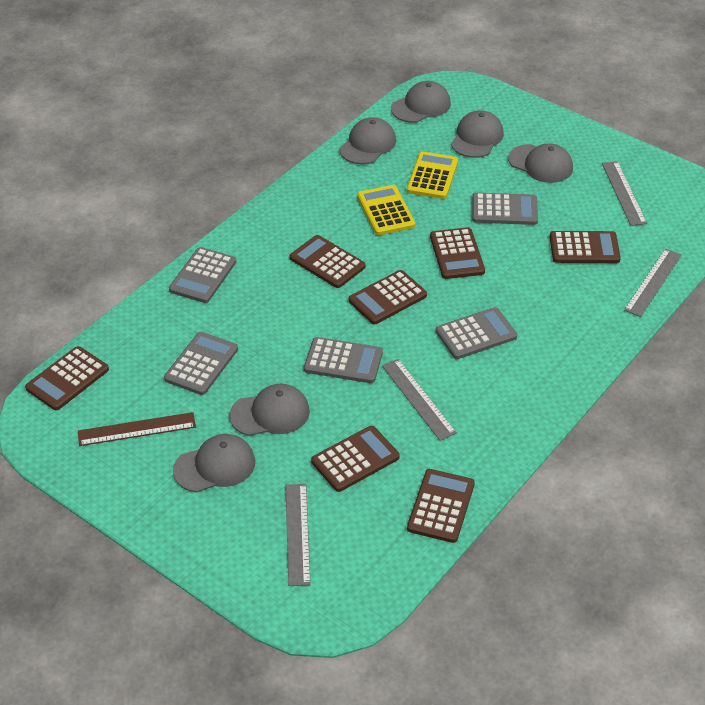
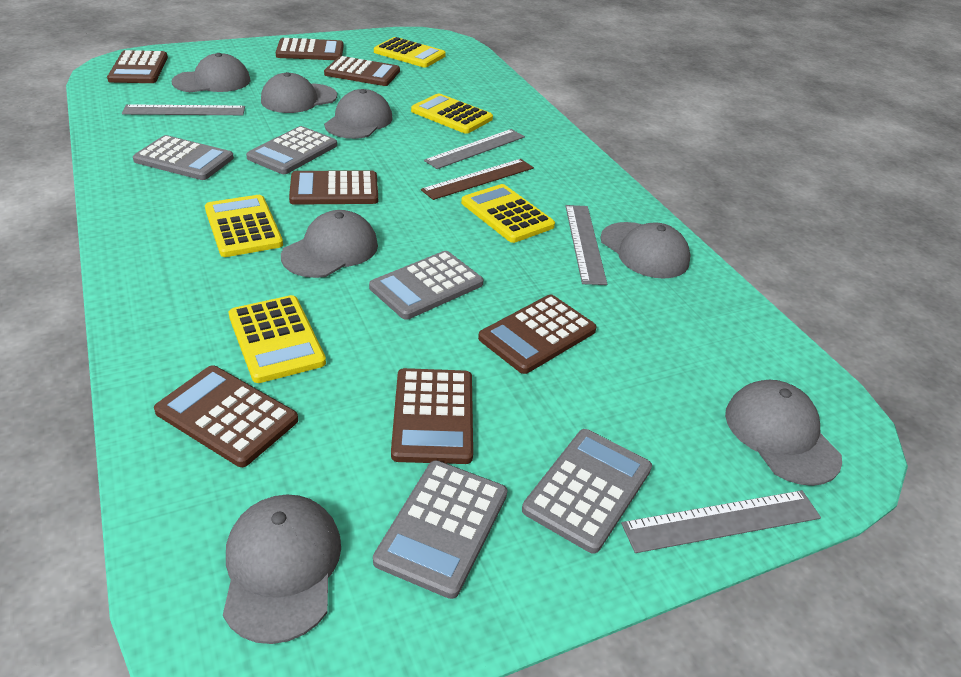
grey cap: 6 -> 7
yellow calculator: 2 -> 5

